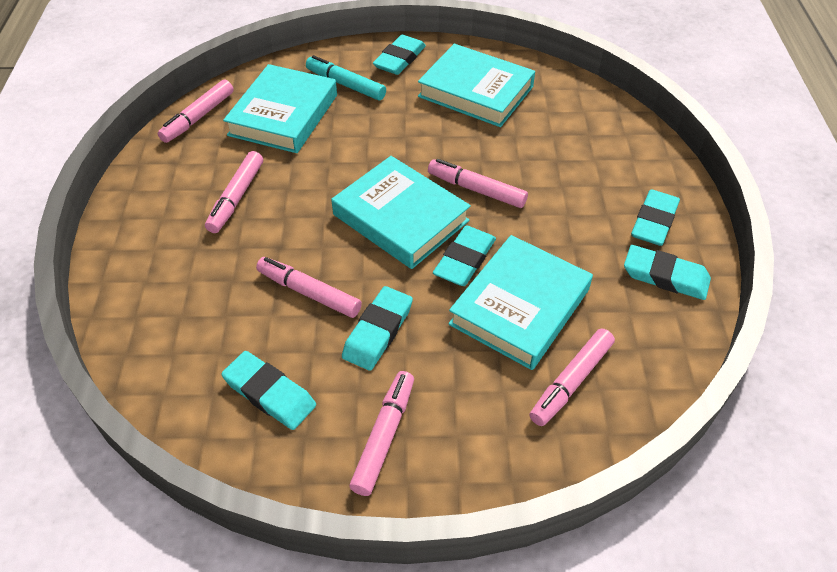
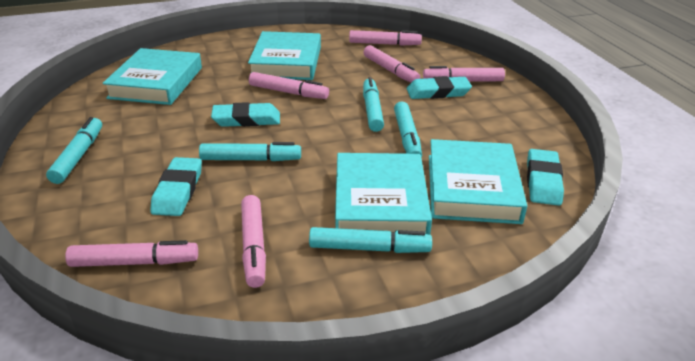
turquoise eraser: 6 -> 4
turquoise marker: 1 -> 5

